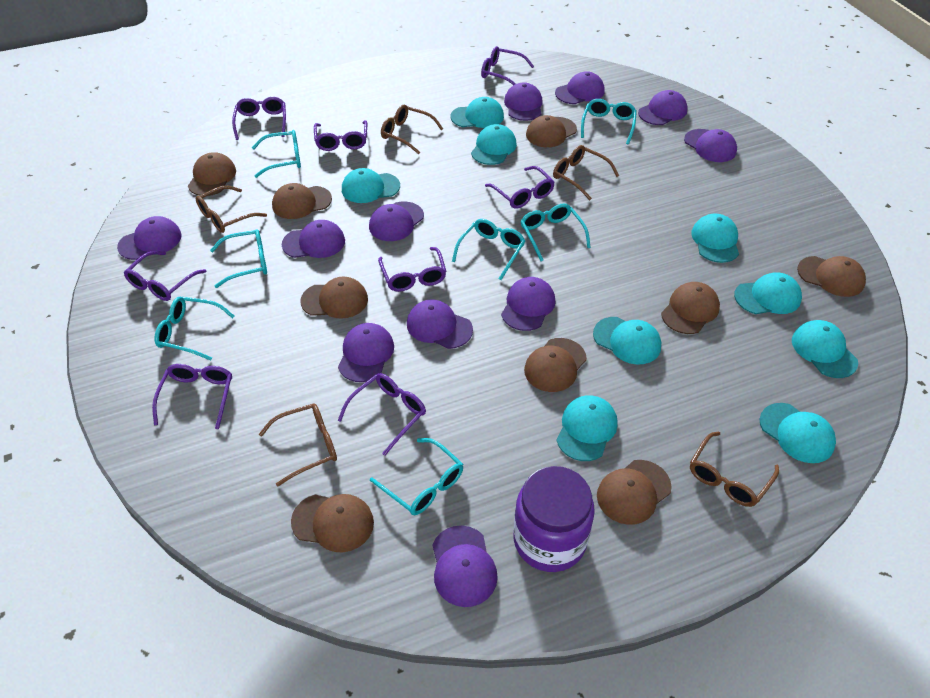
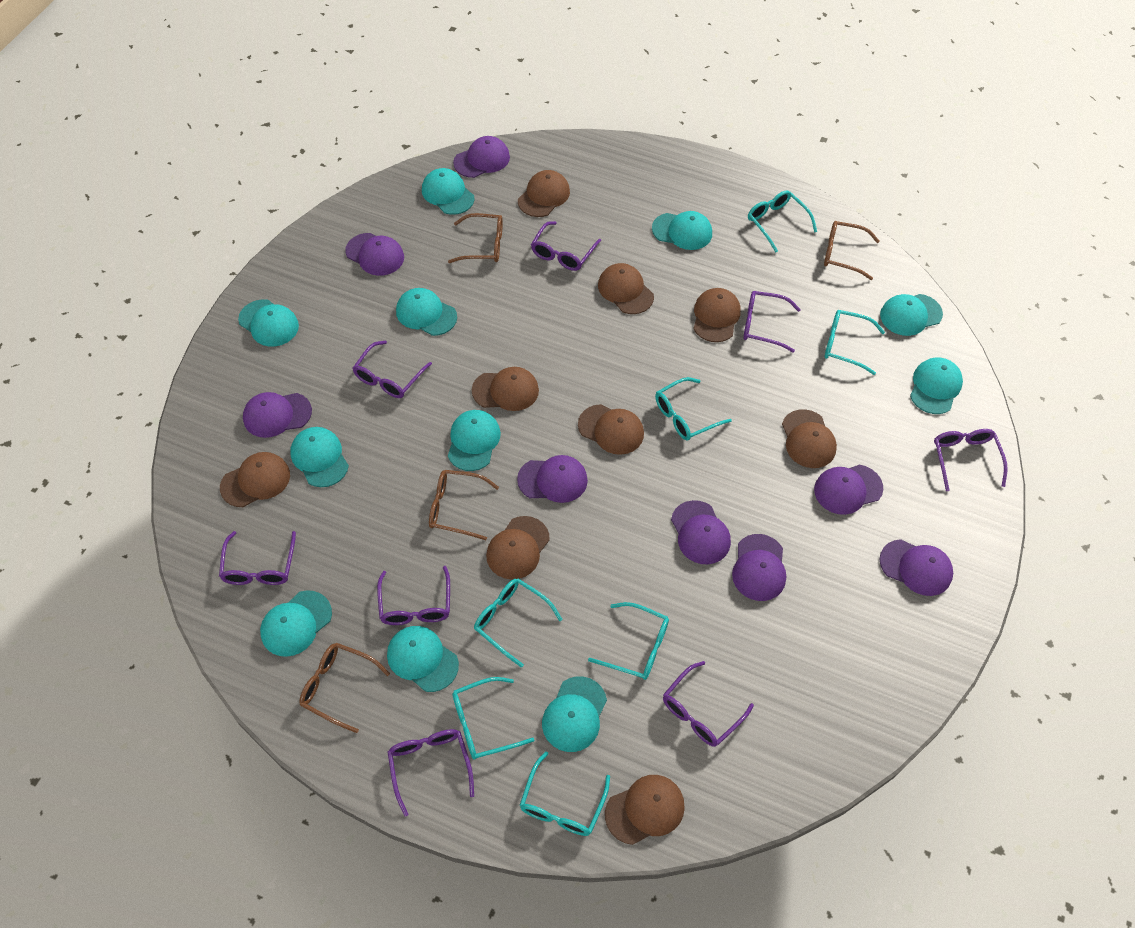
brown glasses: 5 -> 4
purple cap: 11 -> 8
purple jar: 1 -> 0
turquoise cap: 9 -> 11

